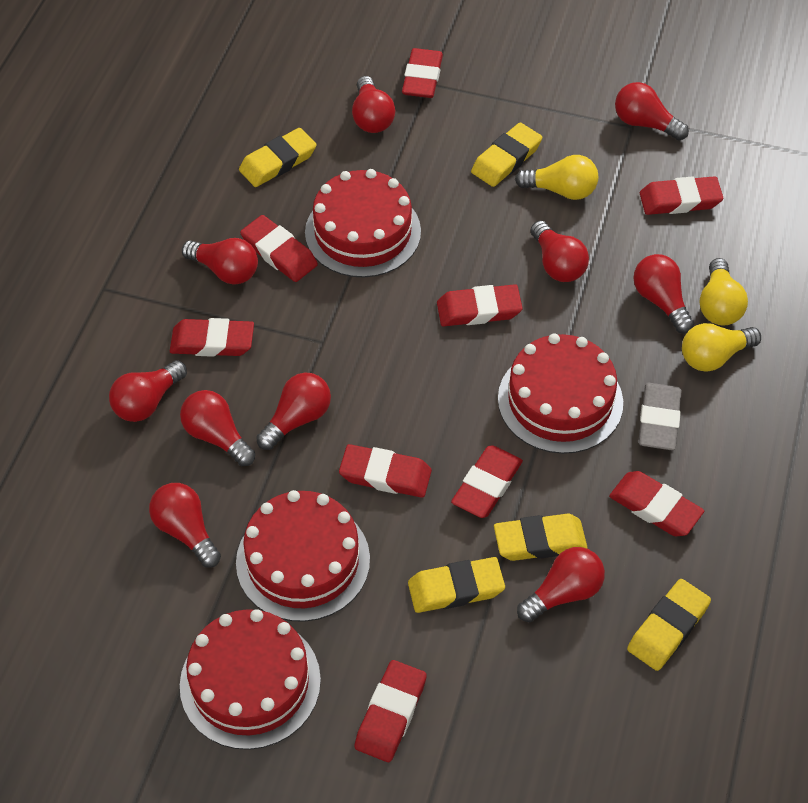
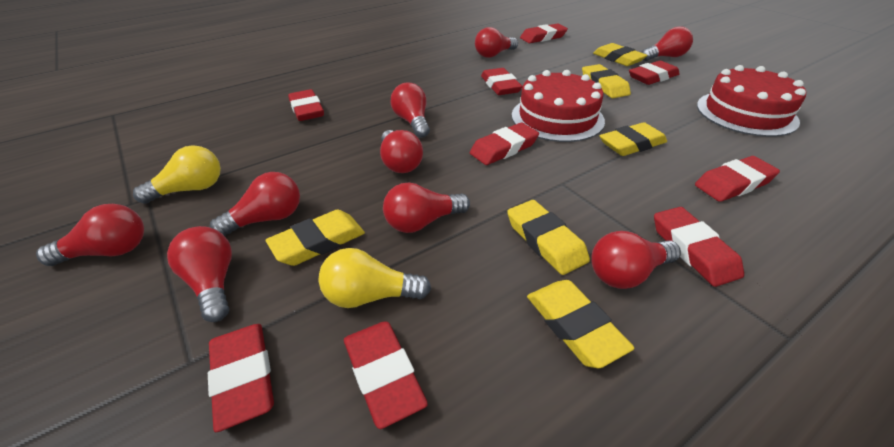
grey eraser: 1 -> 0
red cake: 4 -> 2
red light bulb: 10 -> 9
yellow eraser: 5 -> 6
yellow light bulb: 3 -> 2

